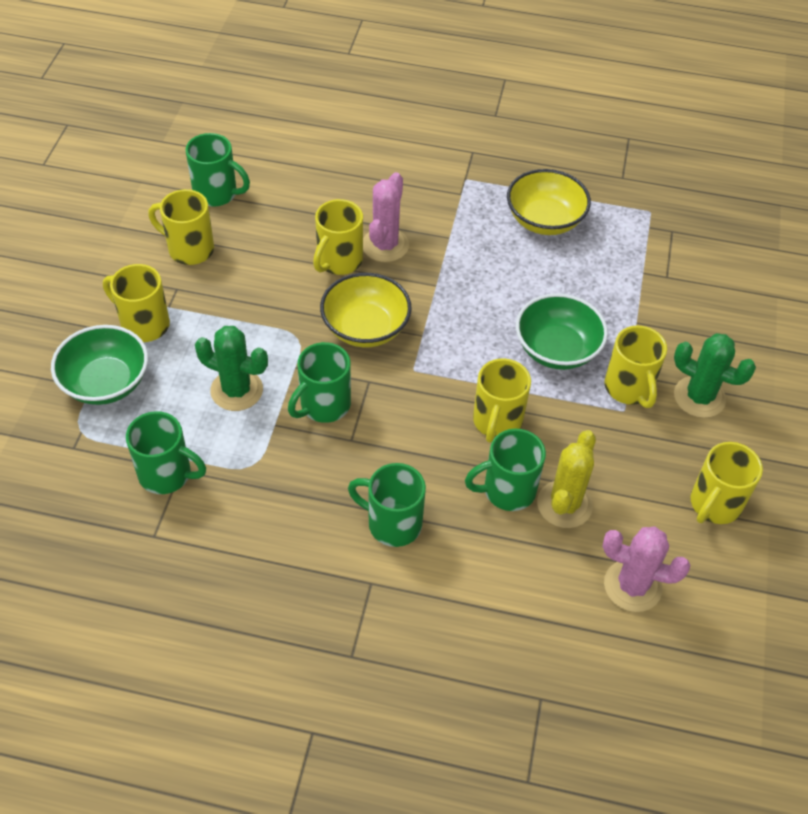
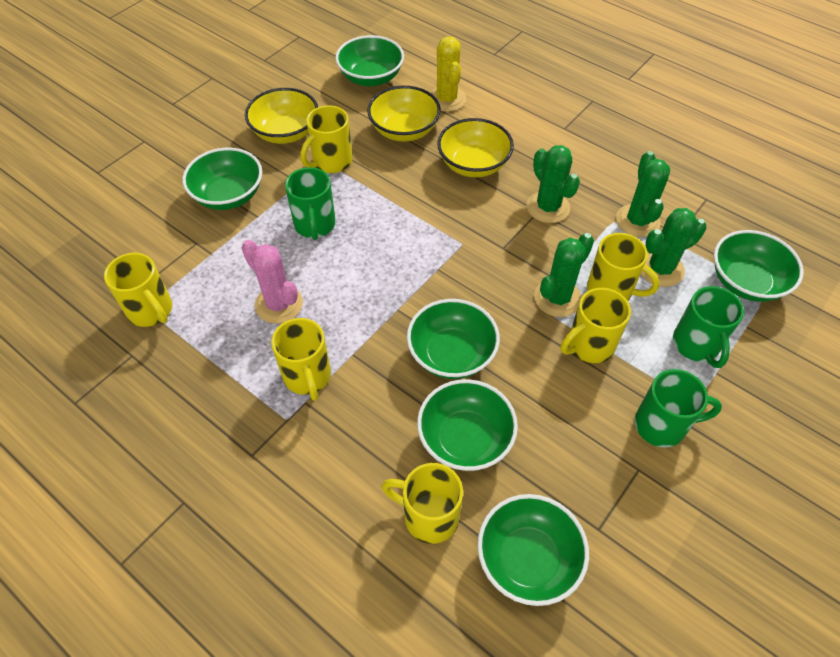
green bowl: 2 -> 6
green cactus: 2 -> 4
green mug: 5 -> 3
pink cactus: 2 -> 1
yellow bowl: 2 -> 3

